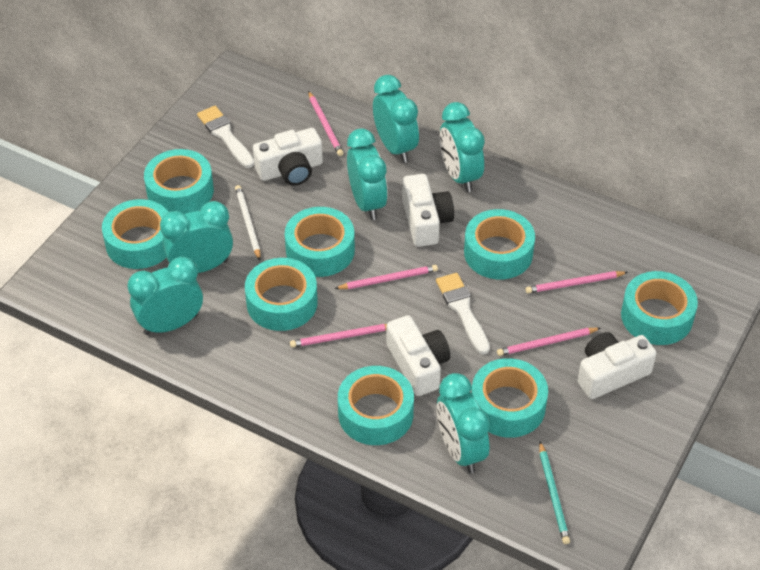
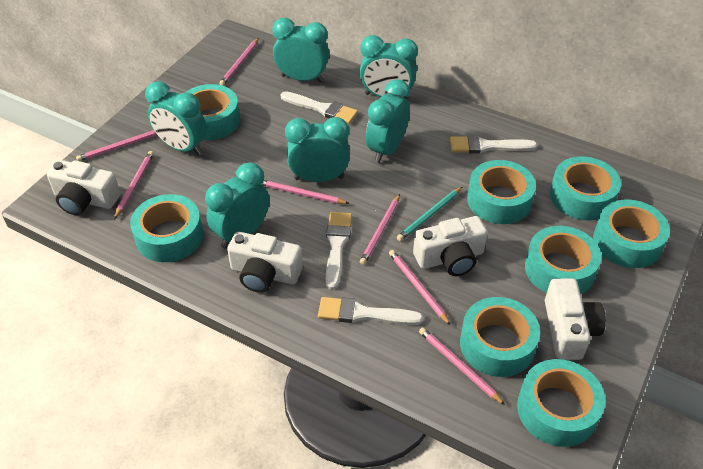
pink pencil: 5 -> 7
white brush: 2 -> 4
white pencil: 1 -> 0

